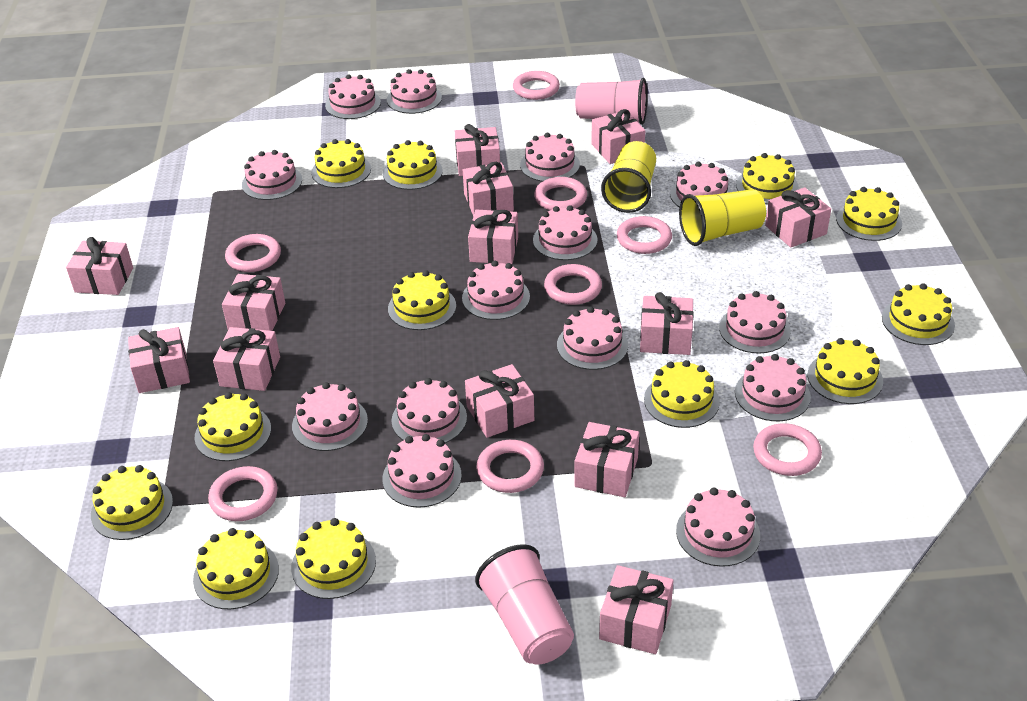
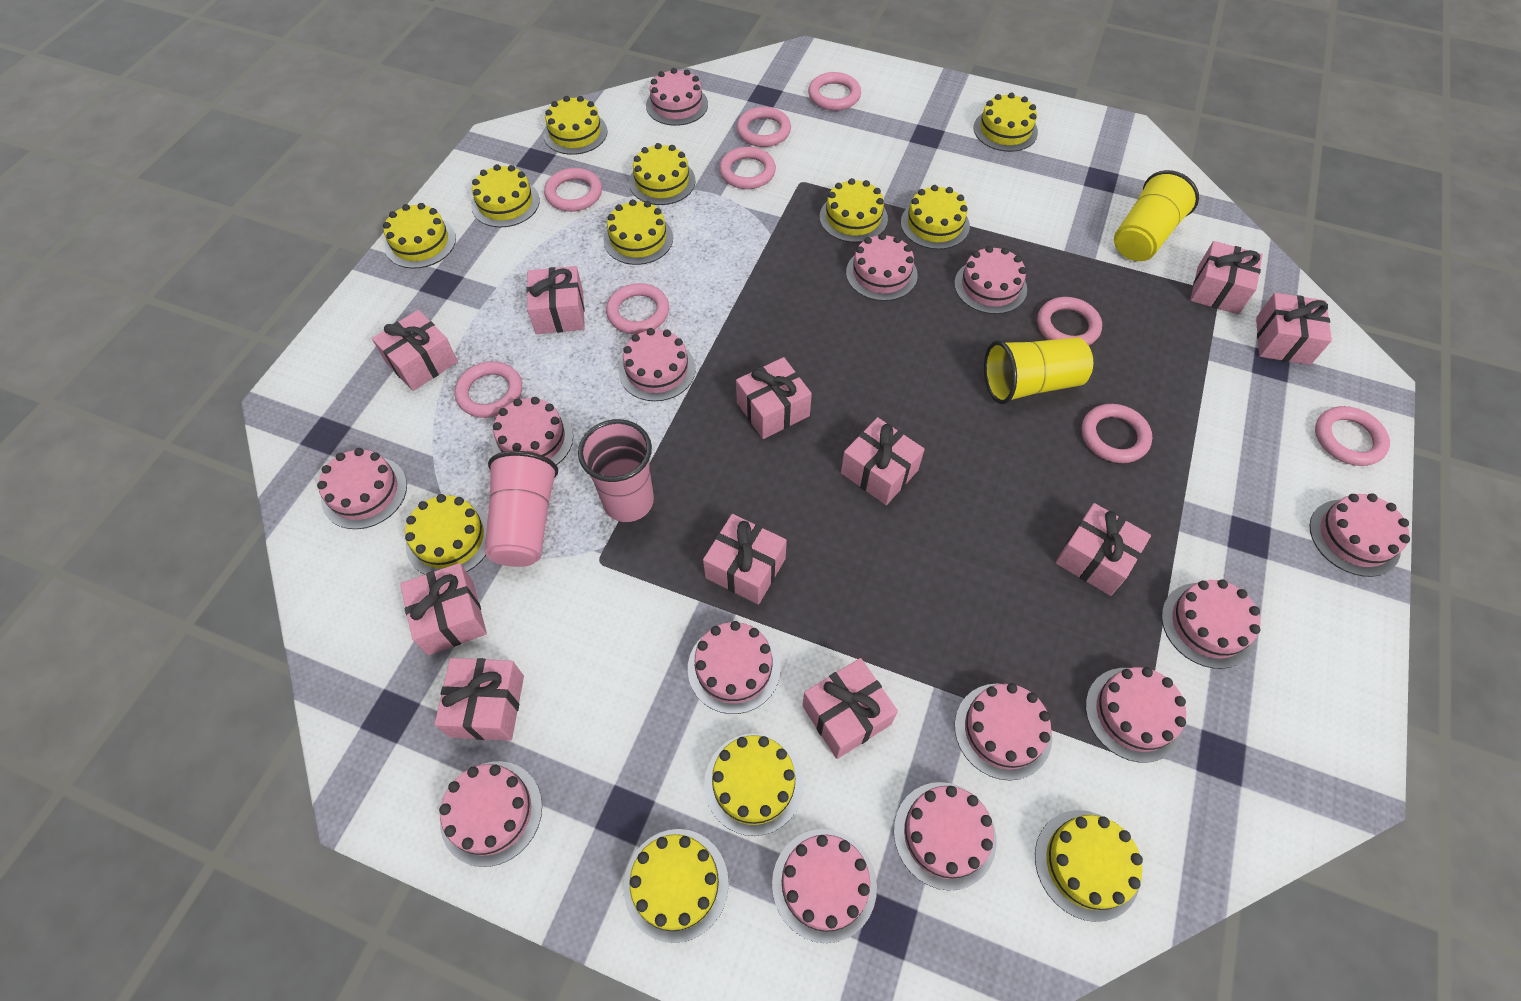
pink gift: 13 -> 11
pink ring: 8 -> 9

